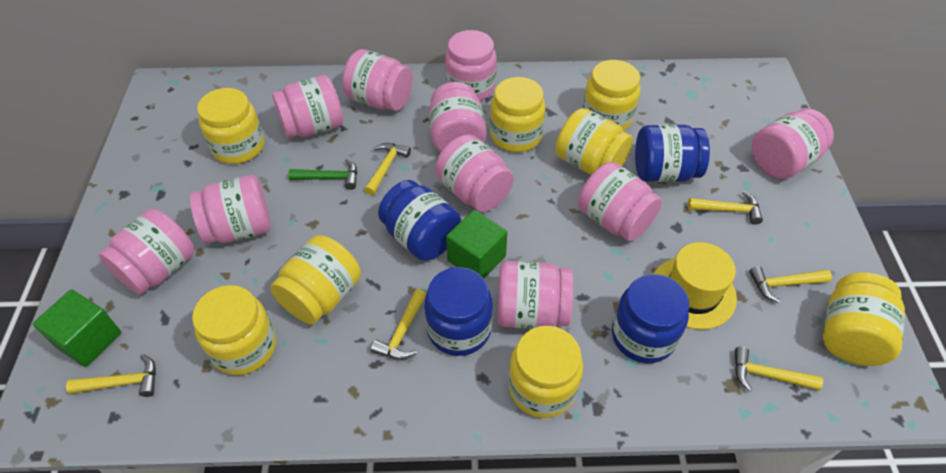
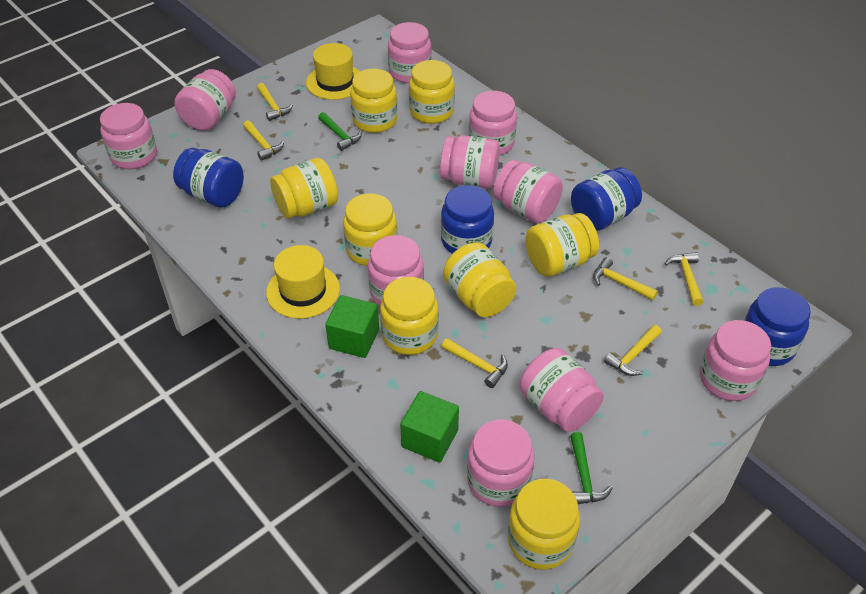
green hammer: 1 -> 2
yellow hat: 1 -> 2

